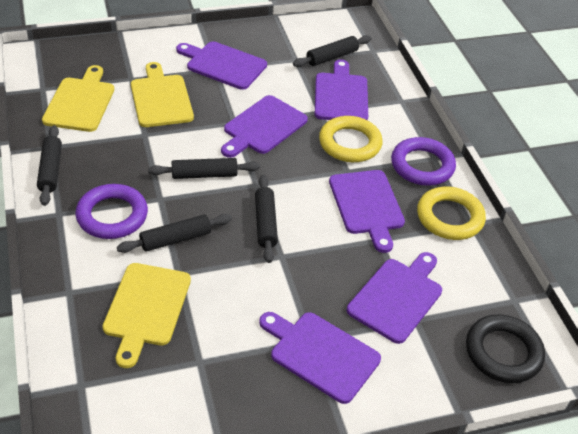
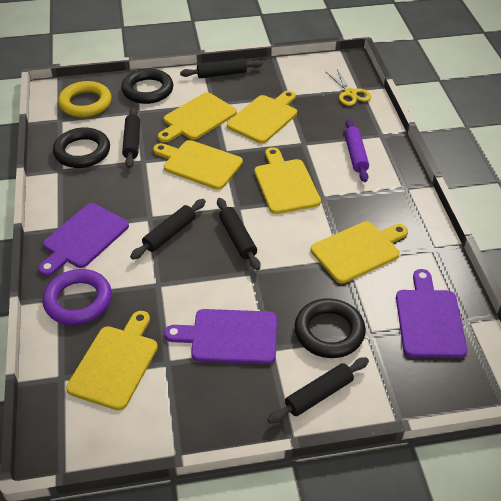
black ring: 1 -> 3
purple cutting board: 6 -> 3
purple ring: 2 -> 1
purple rolling pin: 0 -> 1
yellow cutting board: 3 -> 6
yellow ring: 2 -> 1
yellow scissors: 0 -> 1

